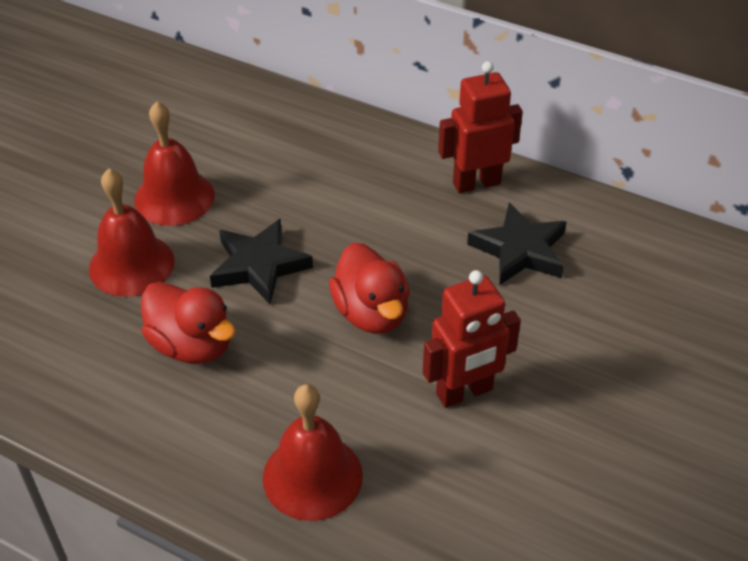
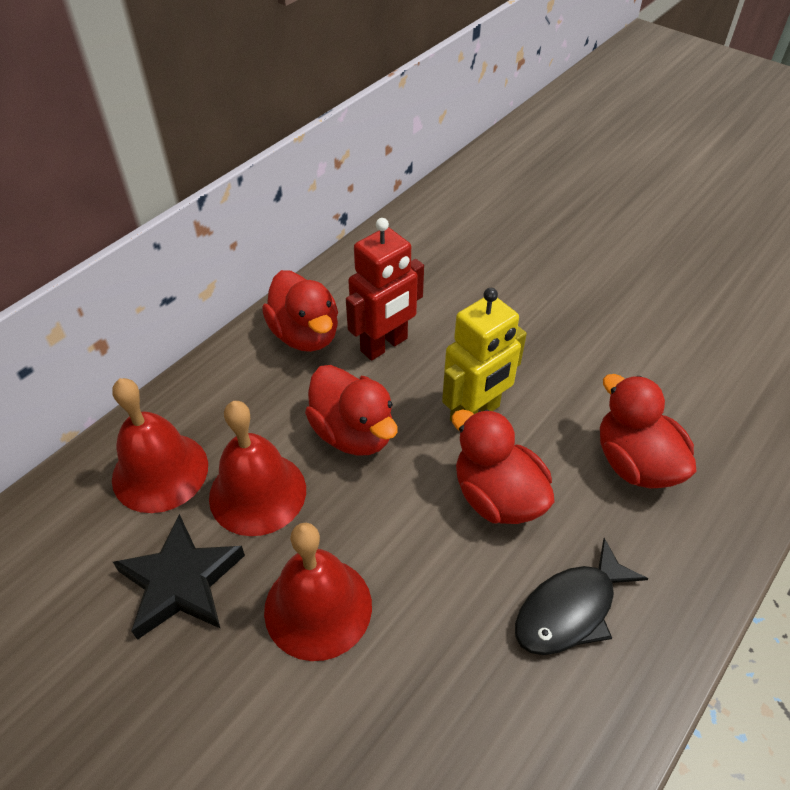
black fish: 0 -> 1
black star: 2 -> 1
red duck: 2 -> 4
red robot: 2 -> 1
yellow robot: 0 -> 1

